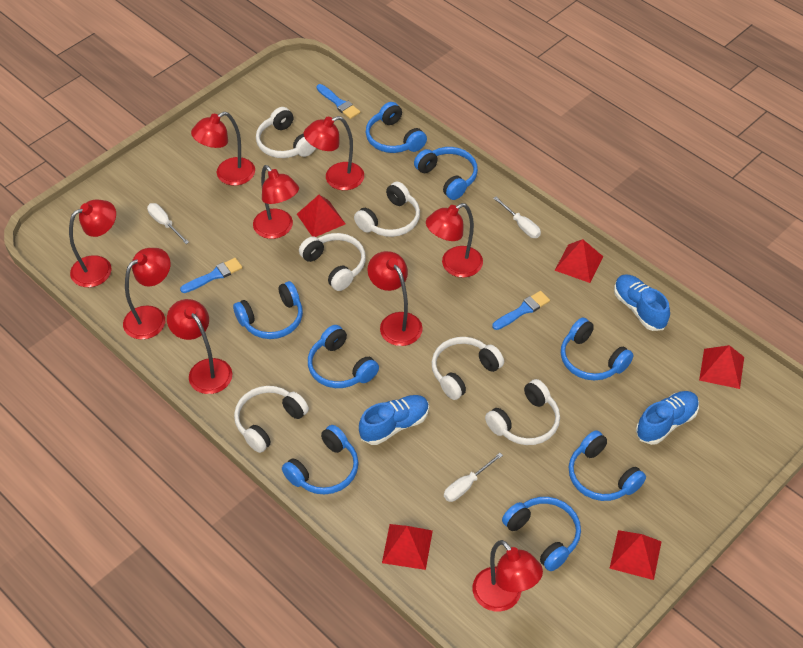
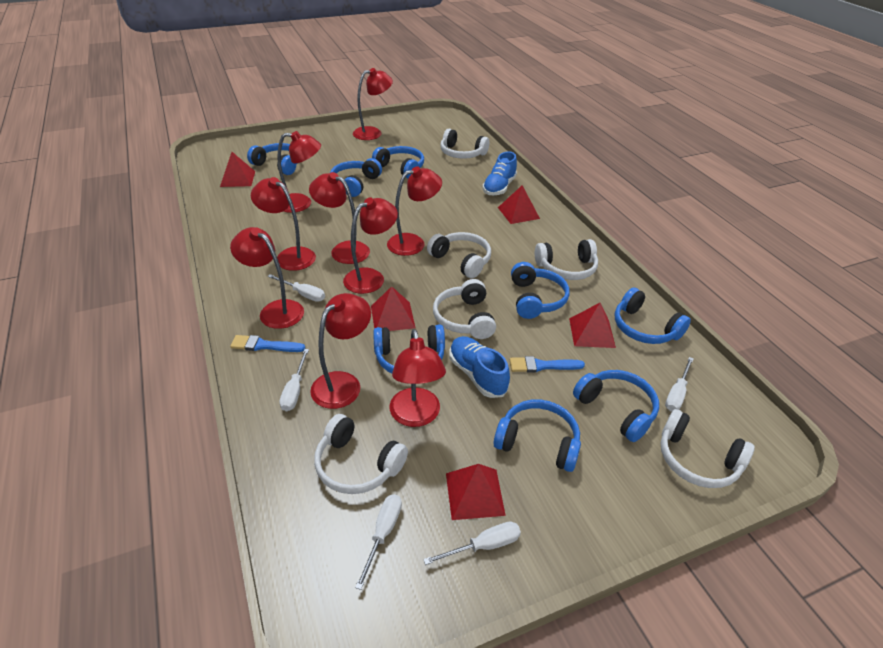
blue brush: 3 -> 2
blue shoe: 3 -> 2
white screwdriver: 3 -> 5

